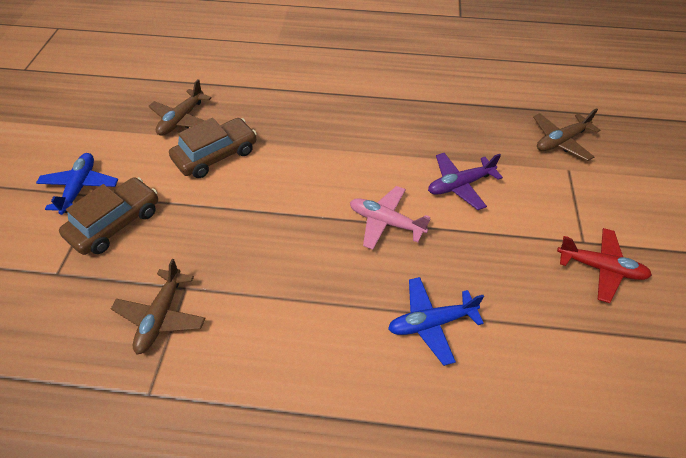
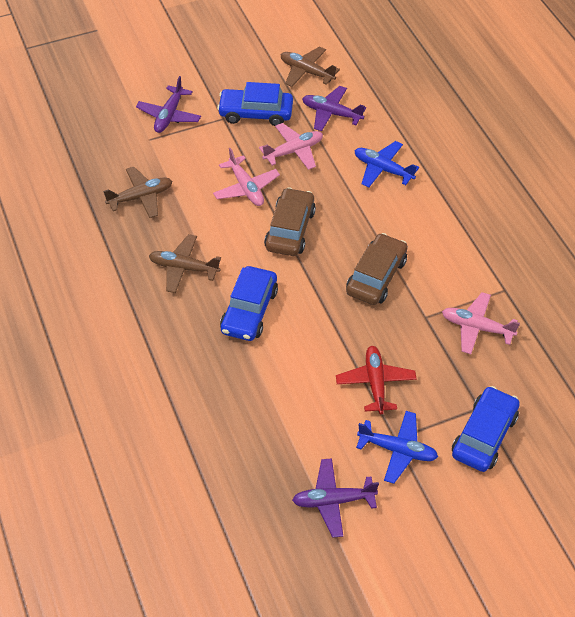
blue car: 0 -> 3
pink plane: 1 -> 3
purple plane: 1 -> 3

